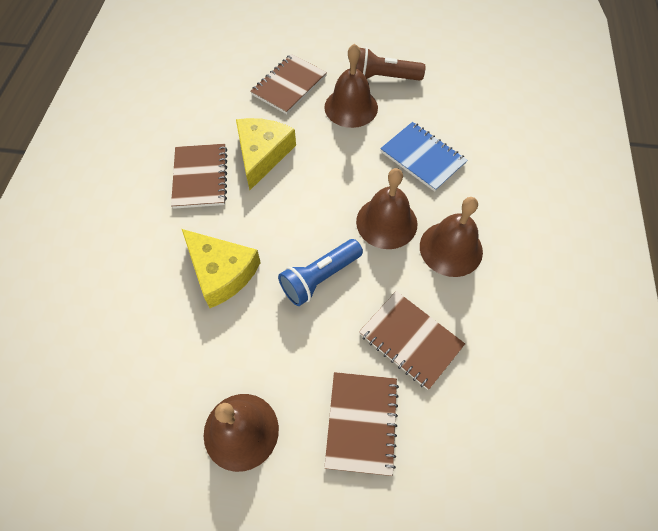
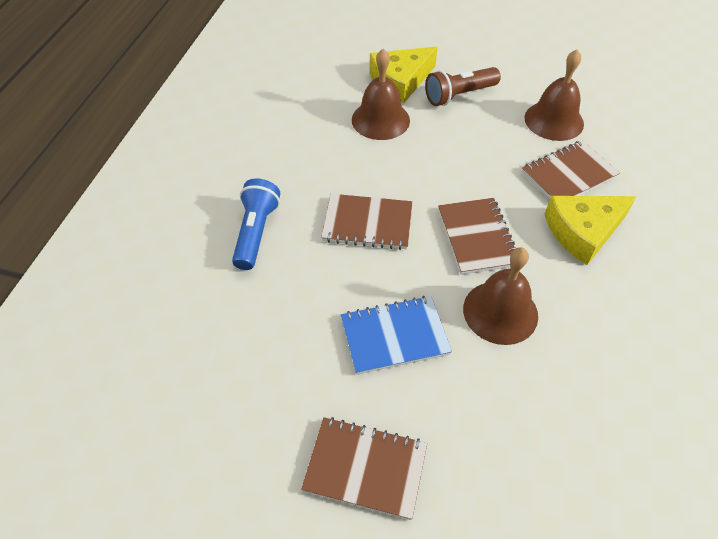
brown bell: 4 -> 3

